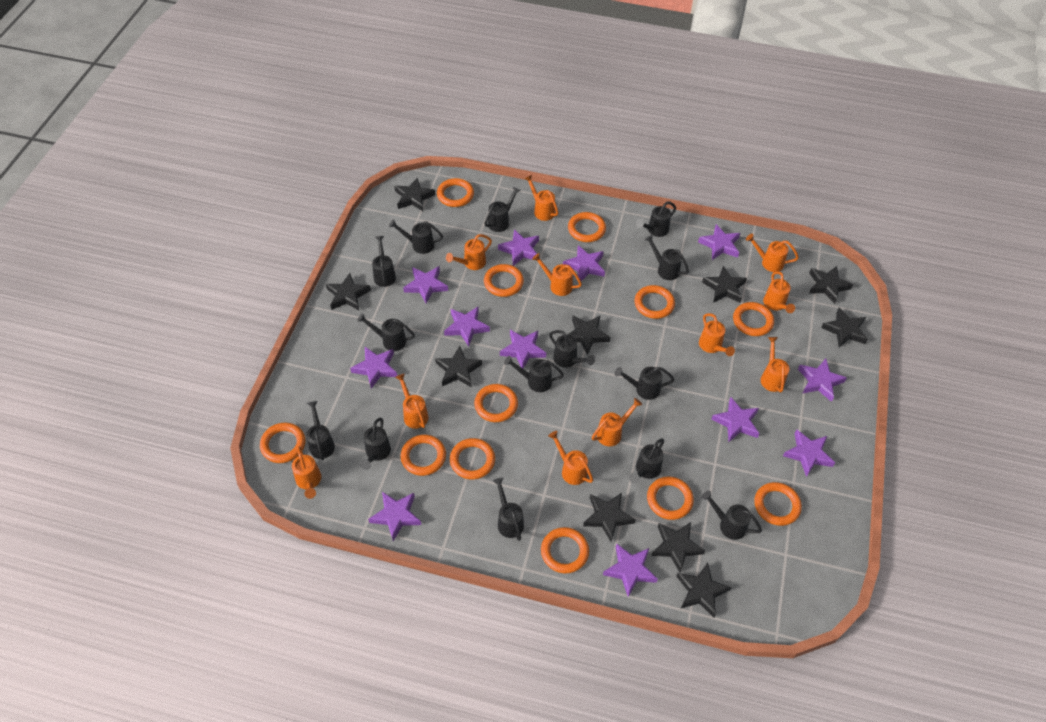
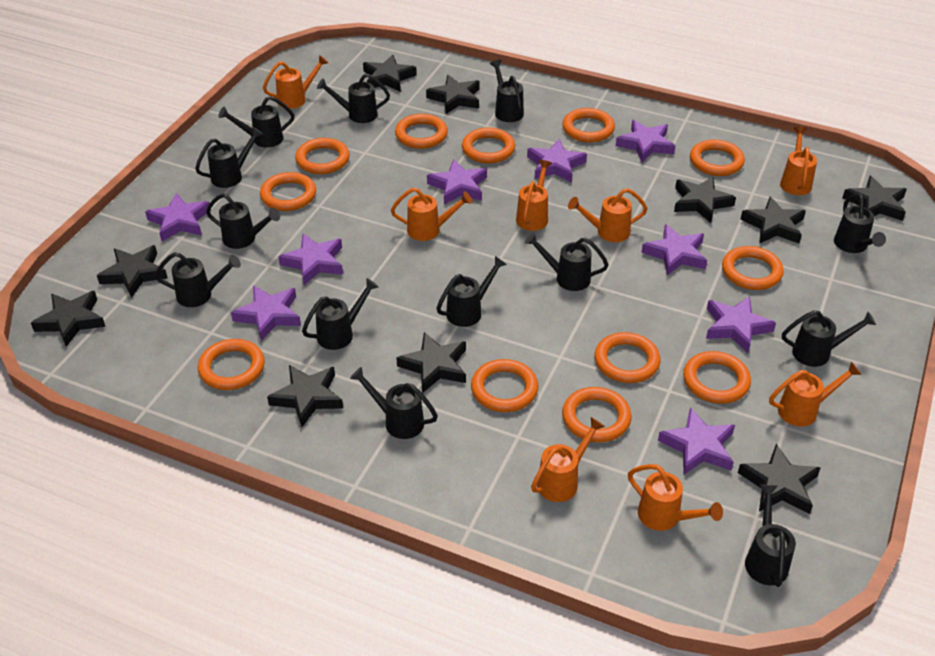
black watering can: 14 -> 13
orange watering can: 11 -> 8
purple star: 12 -> 9

